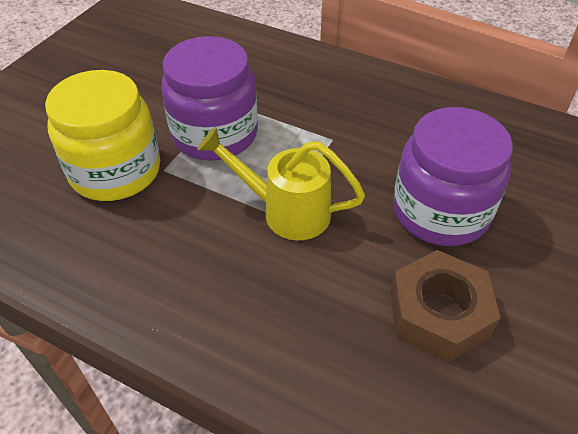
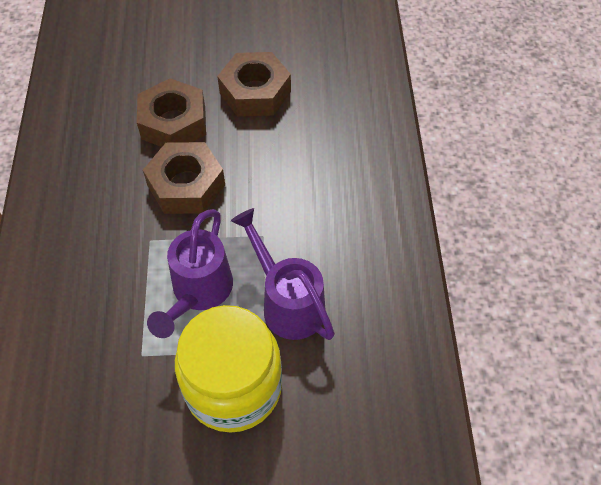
brown nut: 1 -> 3
purple jar: 2 -> 0
purple watering can: 0 -> 2
yellow watering can: 1 -> 0

